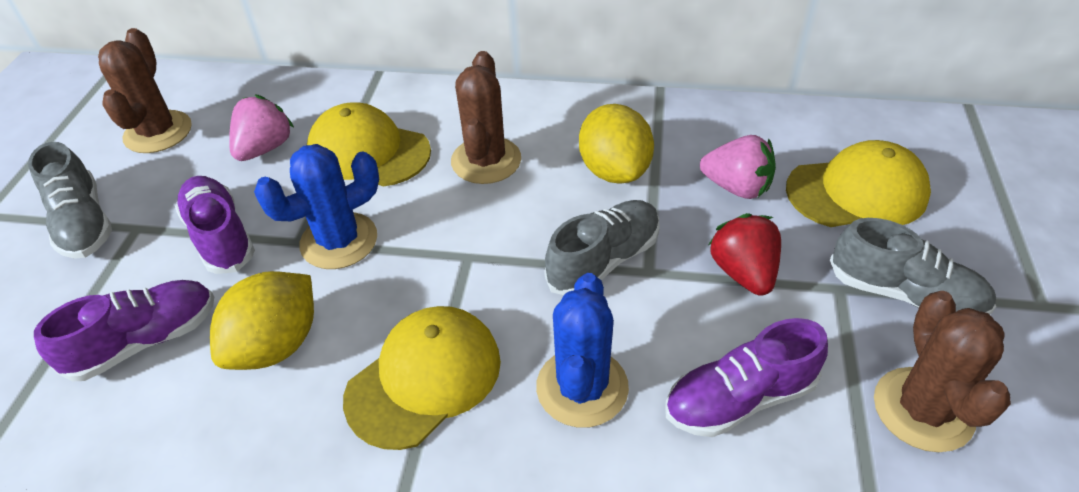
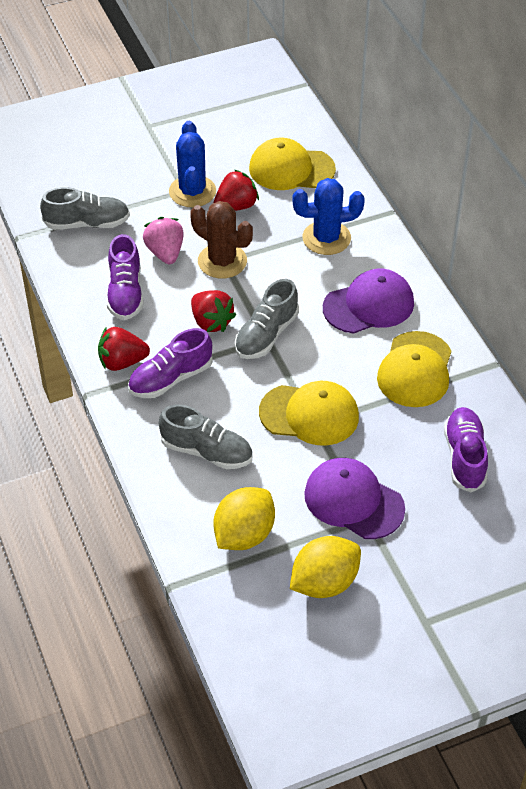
brown cactus: 3 -> 1
pink strawberry: 2 -> 1
purple cap: 0 -> 2
red strawberry: 1 -> 3

